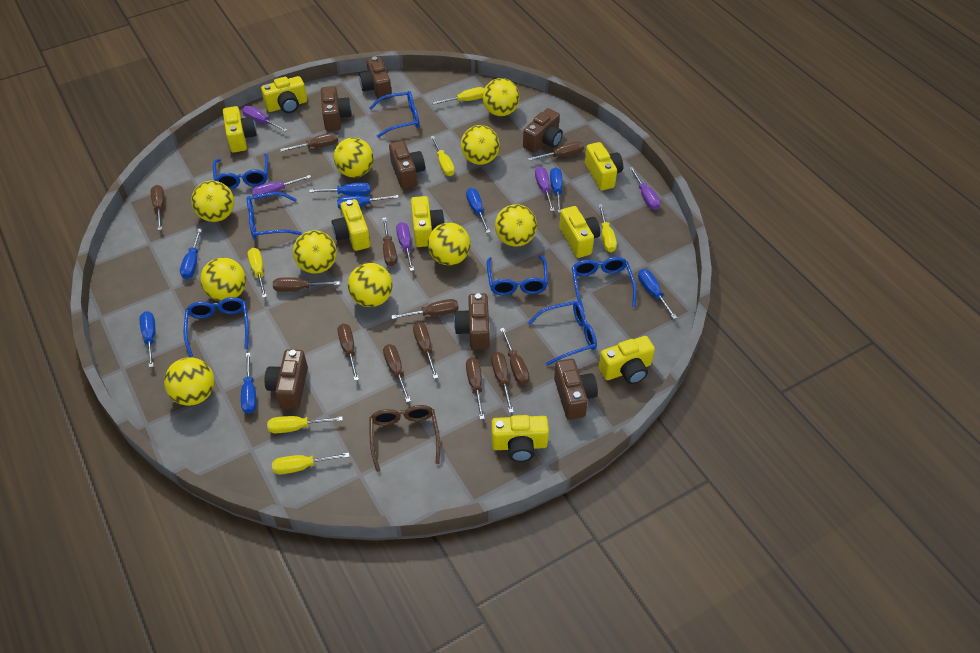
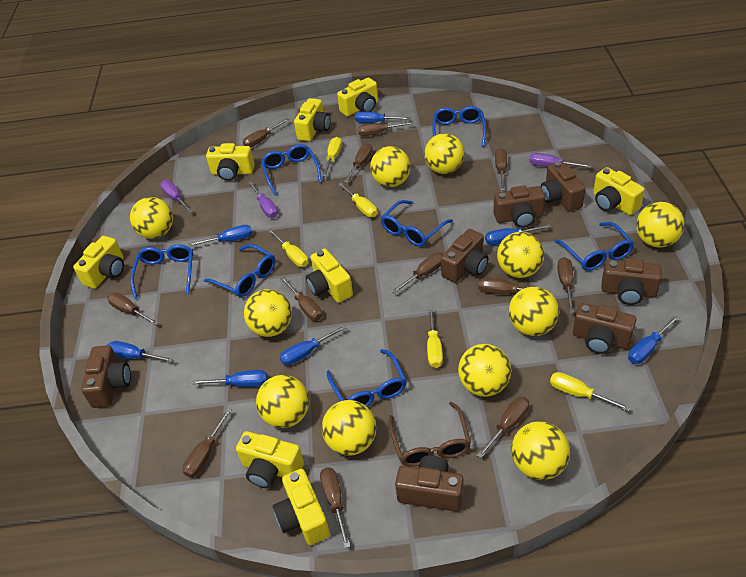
blue screwdriver: 8 -> 7
purple screwdriver: 5 -> 3
yellow ball: 10 -> 11
yellow screwdriver: 6 -> 5

